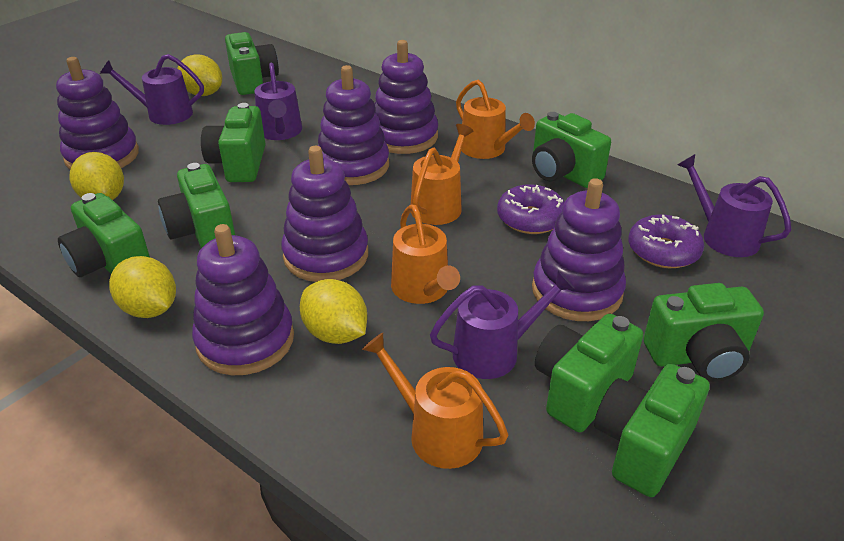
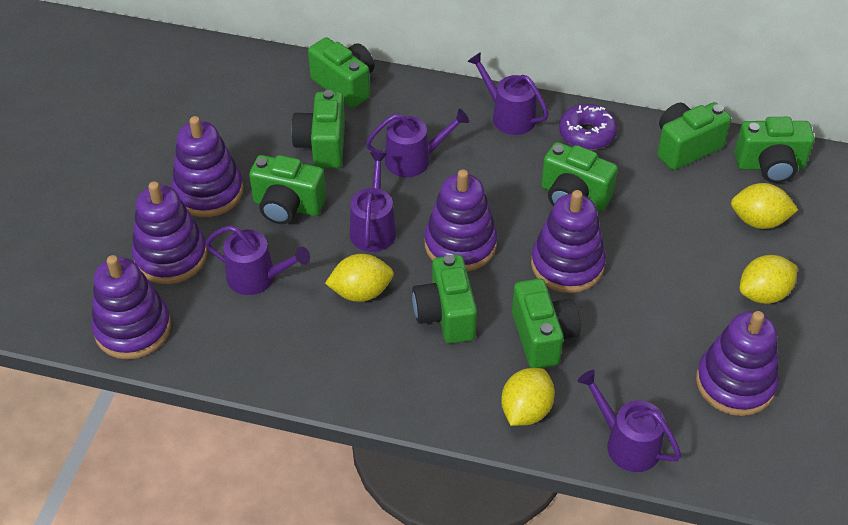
orange watering can: 4 -> 0
purple donut: 2 -> 1
purple watering can: 4 -> 5

